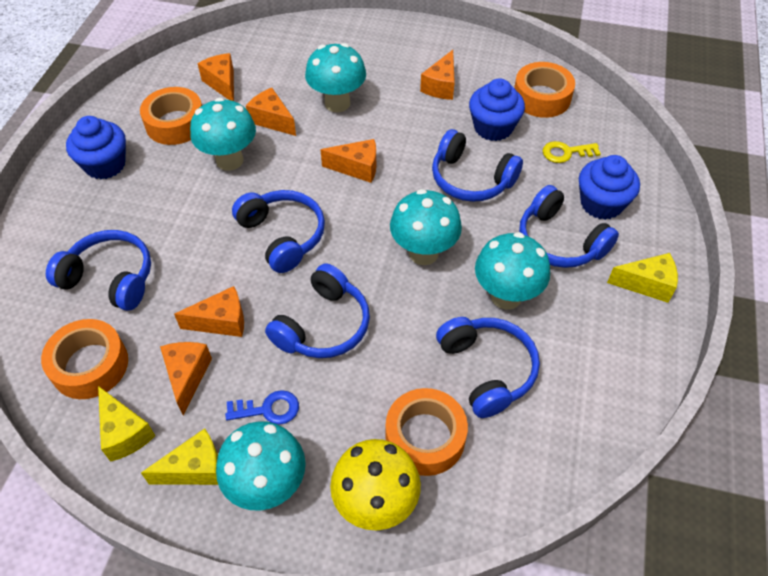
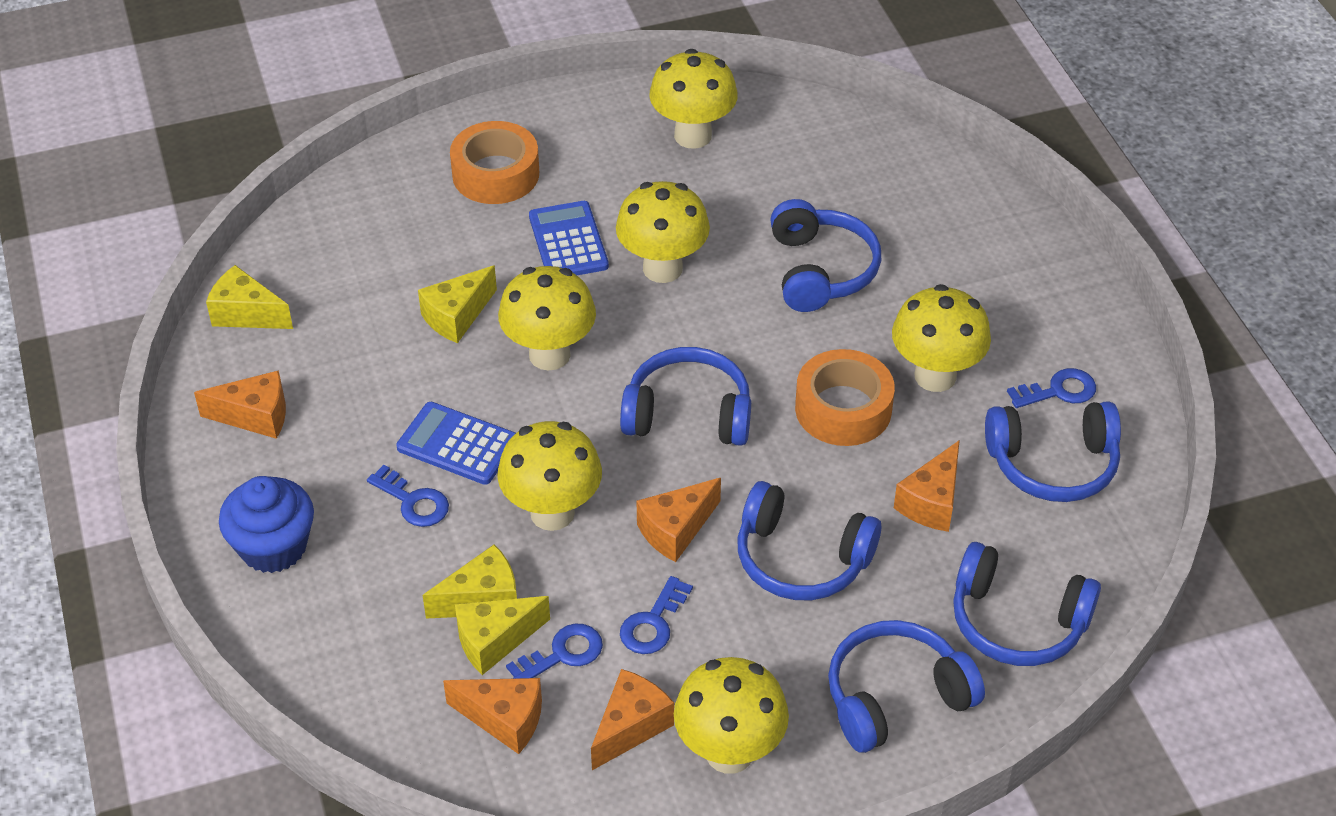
blue calculator: 0 -> 2
blue cupcake: 3 -> 1
blue key: 1 -> 4
orange cheese: 6 -> 5
orange tape: 4 -> 2
turquoise mushroom: 5 -> 0
yellow cheese: 3 -> 4
yellow key: 1 -> 0
yellow mushroom: 1 -> 6

